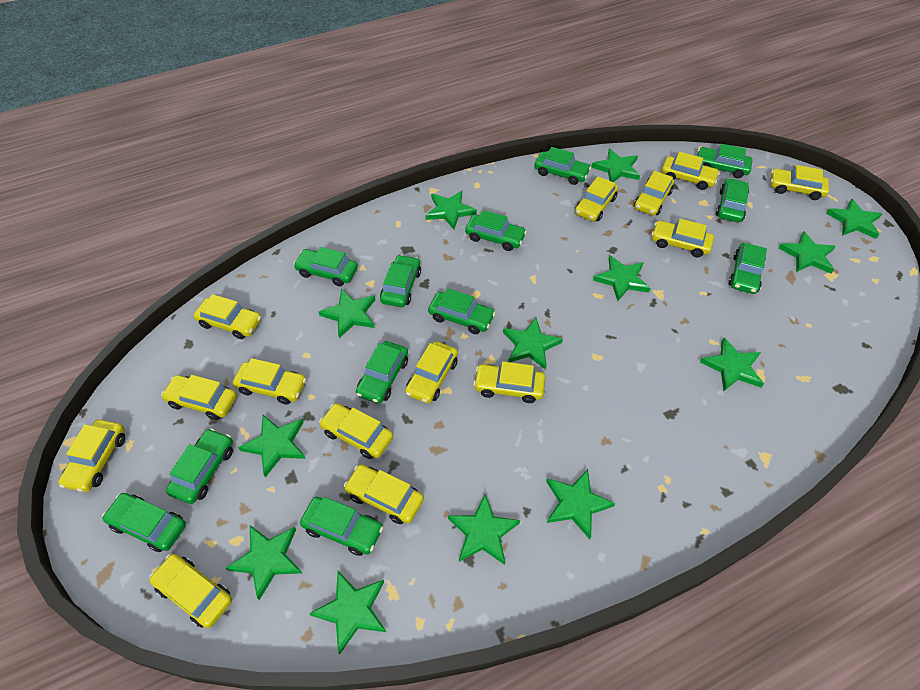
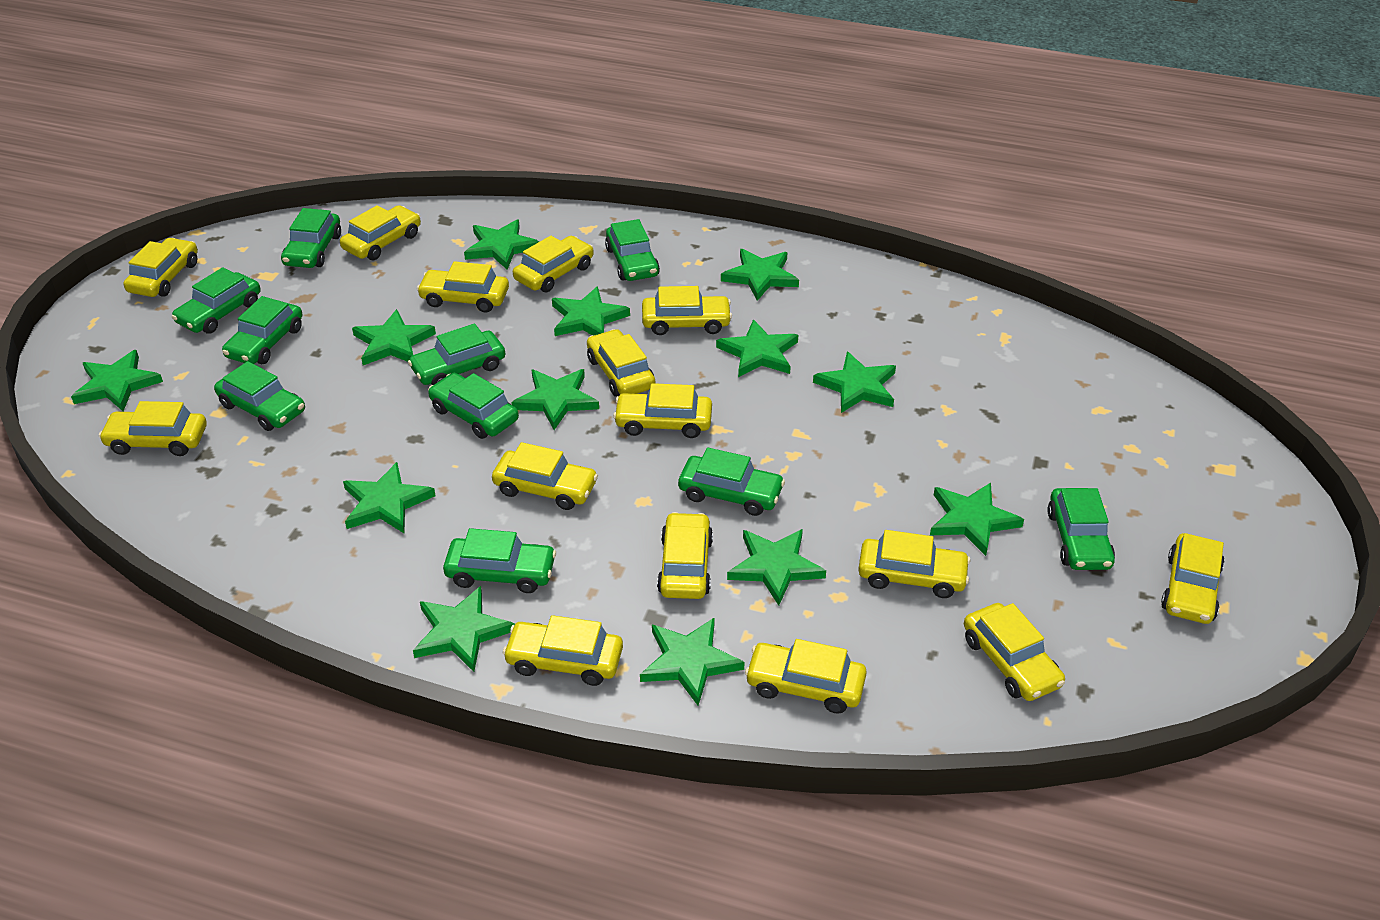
green car: 12 -> 10
yellow car: 14 -> 15

